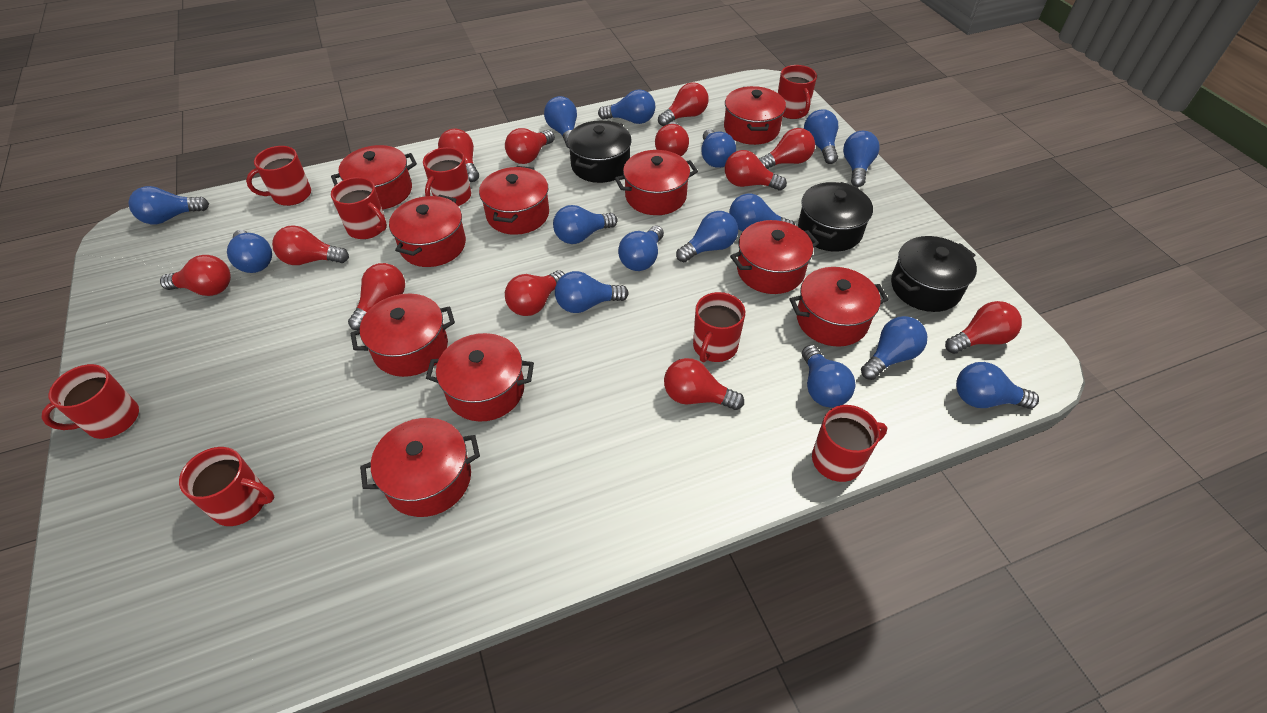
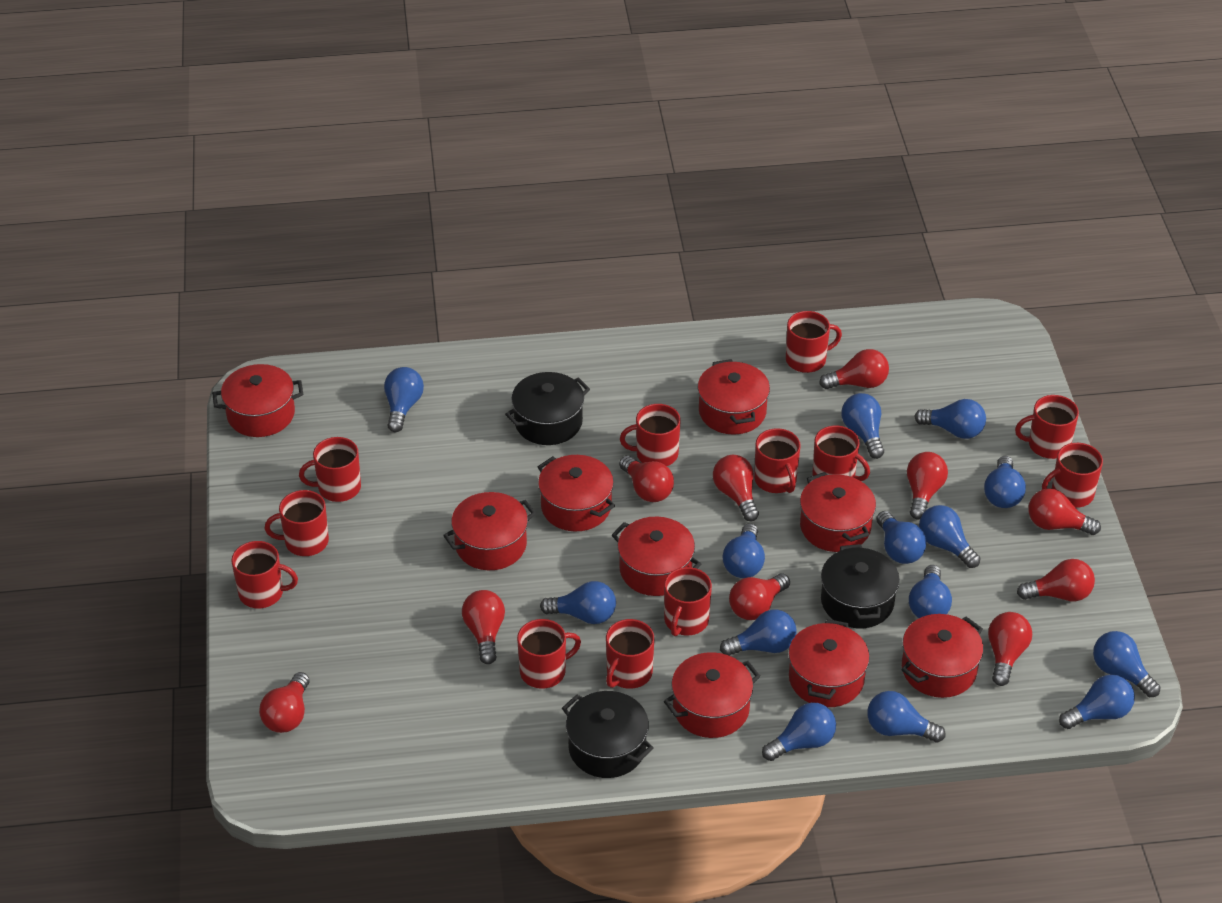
blue light bulb: 15 -> 14
red light bulb: 12 -> 10
red mug: 8 -> 12
red pot: 10 -> 9

